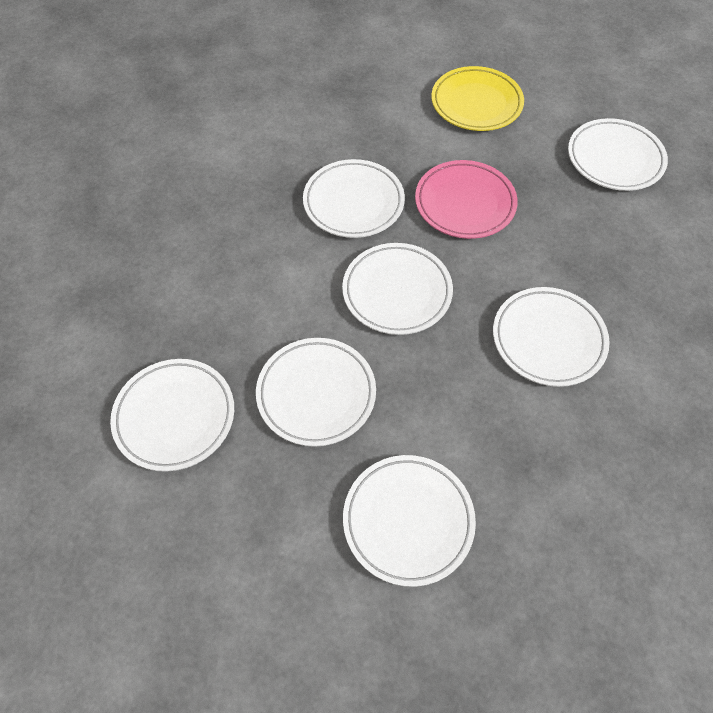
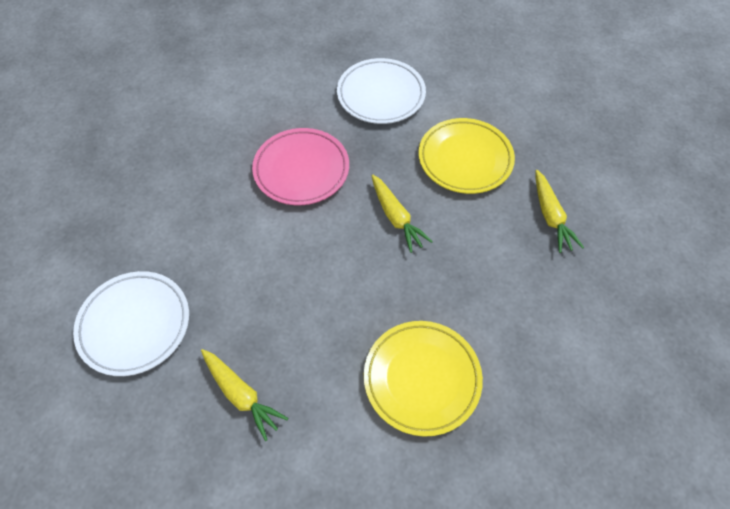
white plate: 7 -> 2
yellow carrot: 0 -> 3
yellow plate: 1 -> 2

